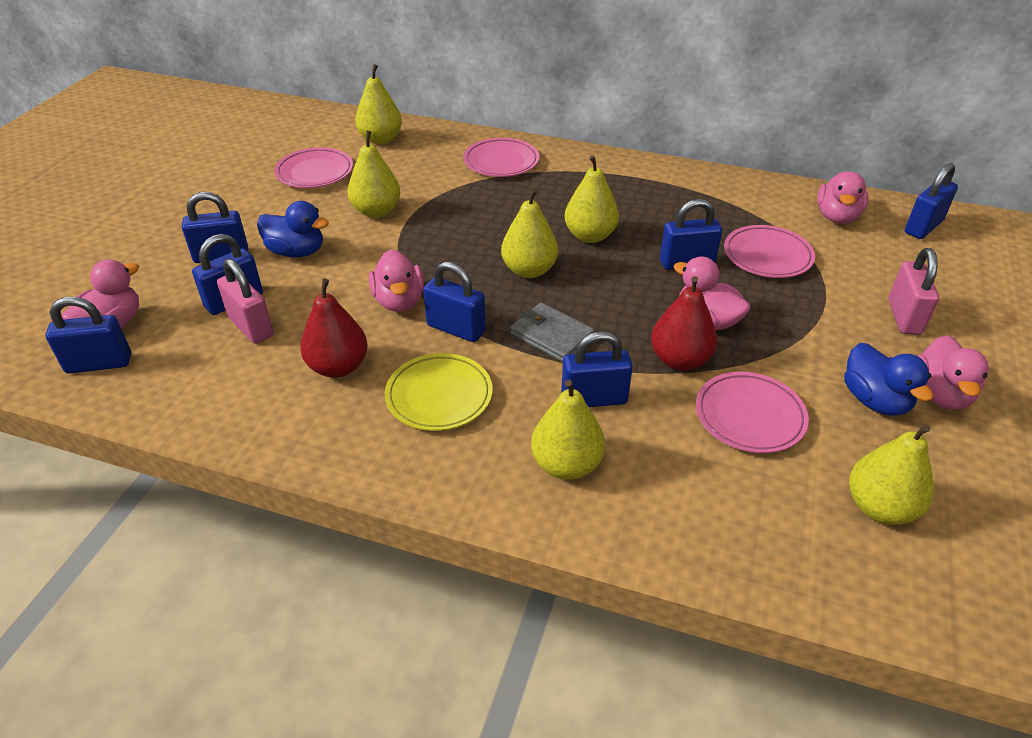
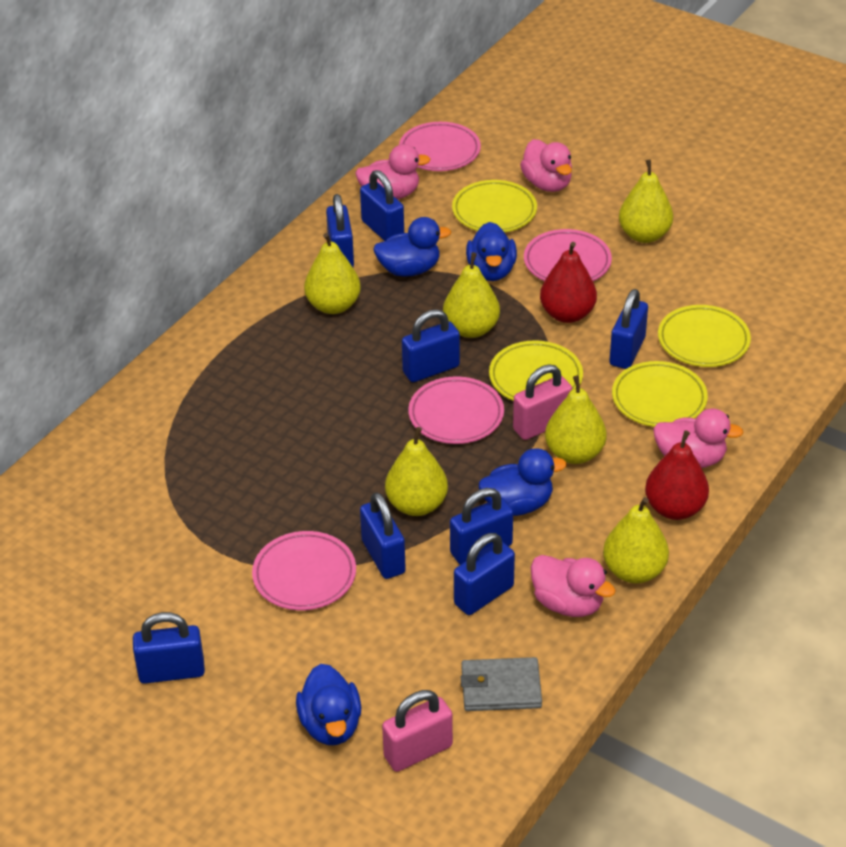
blue duck: 2 -> 4
blue padlock: 7 -> 8
pink duck: 5 -> 4
yellow plate: 1 -> 4

